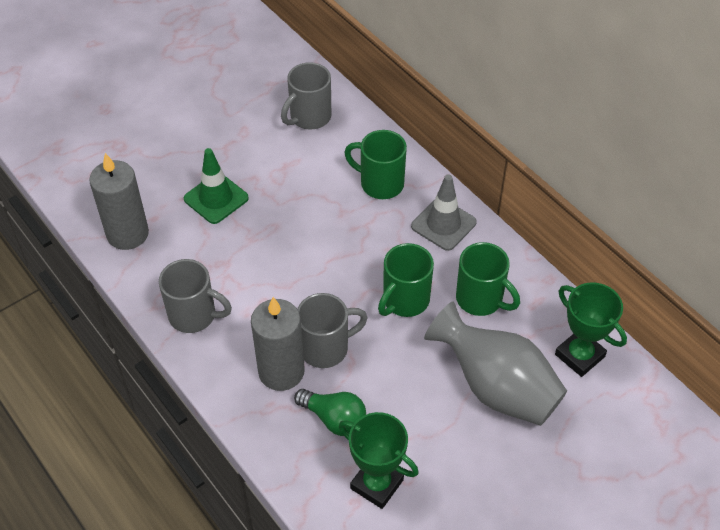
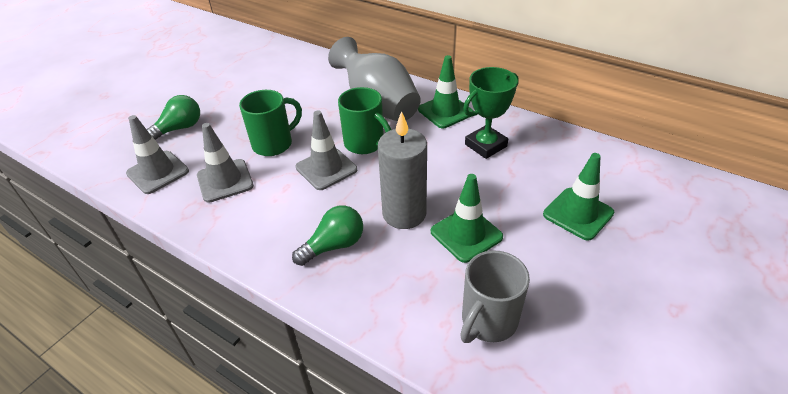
green light bulb: 1 -> 2
green mug: 3 -> 2
green traffic cone: 1 -> 3
green trophy: 2 -> 1
grey candle: 2 -> 1
grey mug: 3 -> 1
grey traffic cone: 1 -> 3

